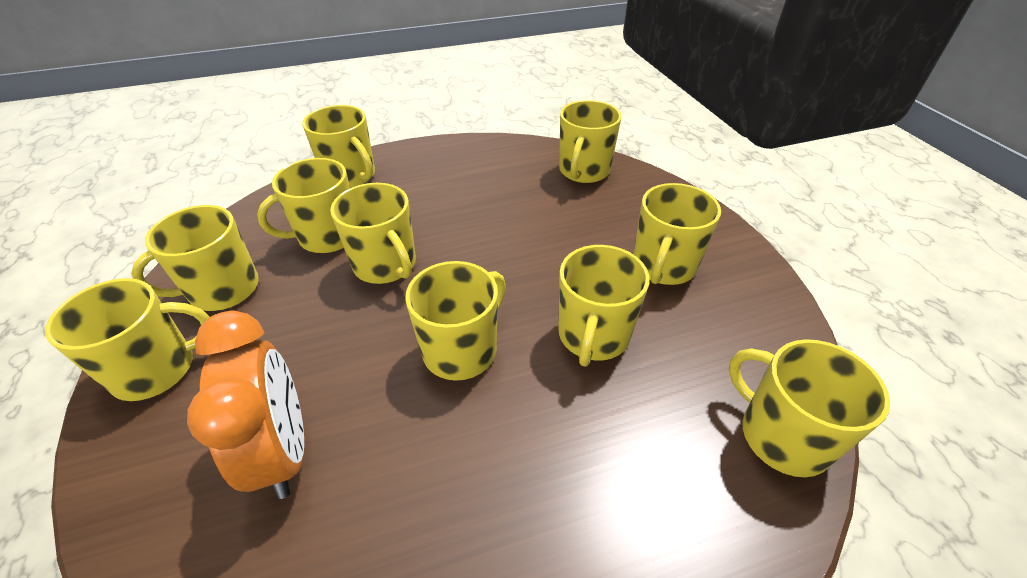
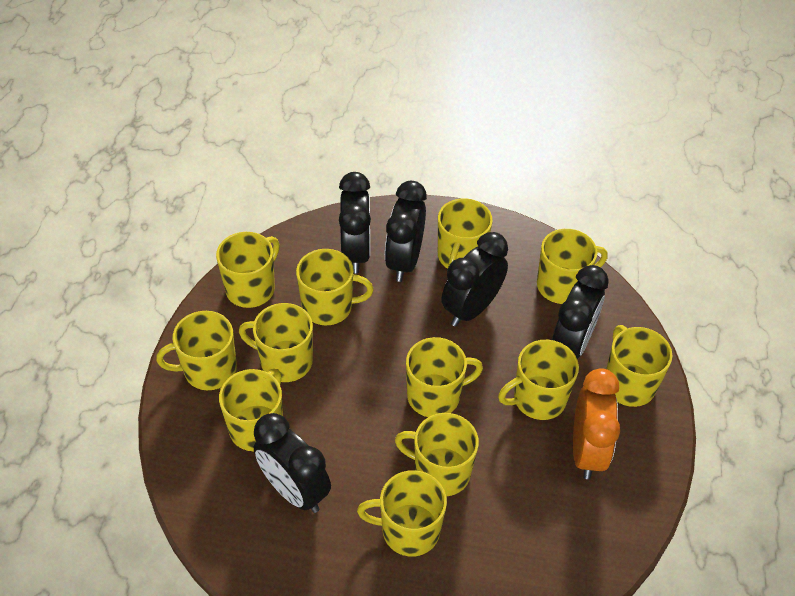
black clock: 0 -> 5
yellow mug: 10 -> 12

